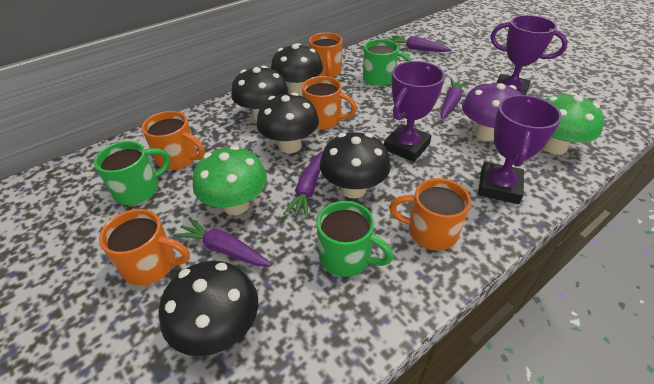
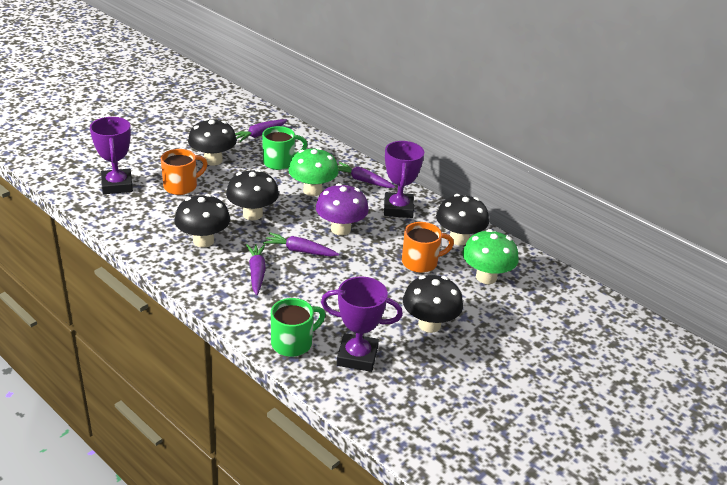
green mug: 3 -> 2
orange mug: 5 -> 2

